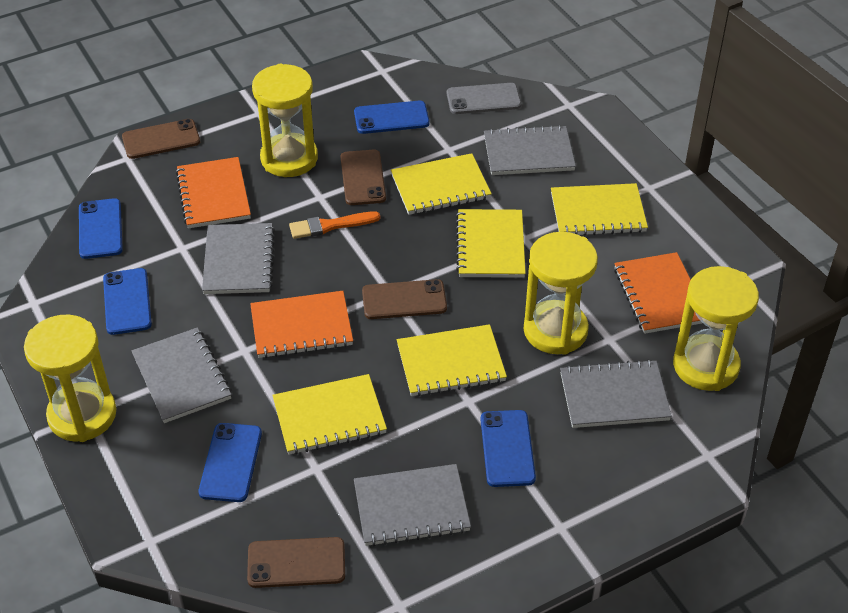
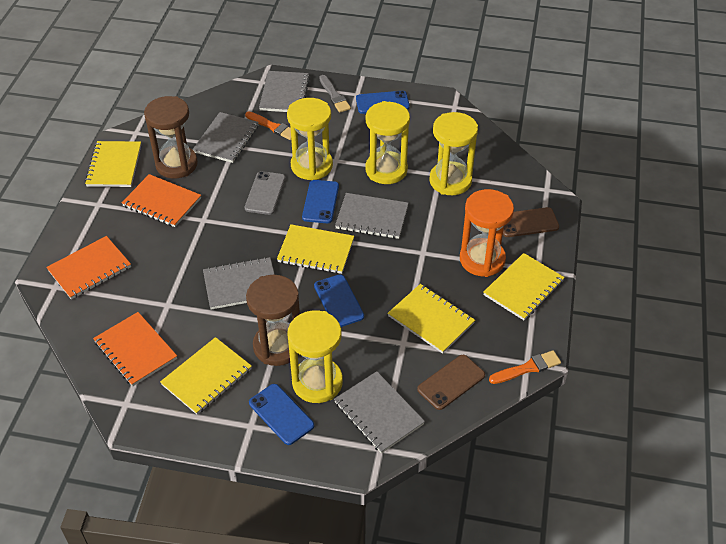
blue phone: 5 -> 4
brown hourglass: 0 -> 2
brown phone: 4 -> 2
grey brush: 0 -> 1
orange brush: 1 -> 2
orange hourglass: 0 -> 1

